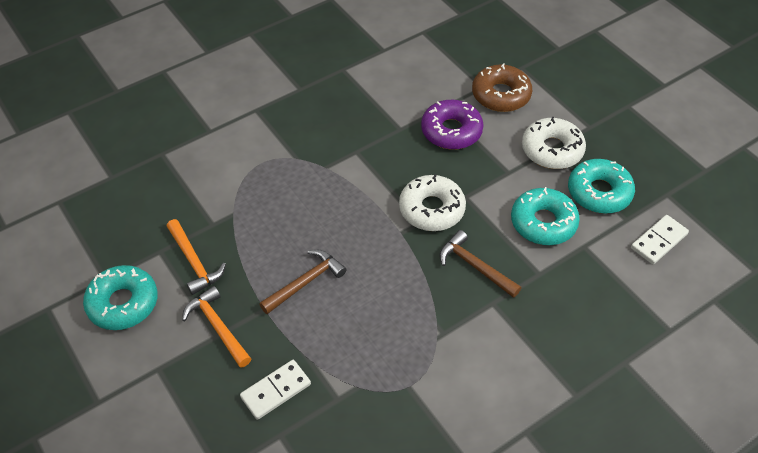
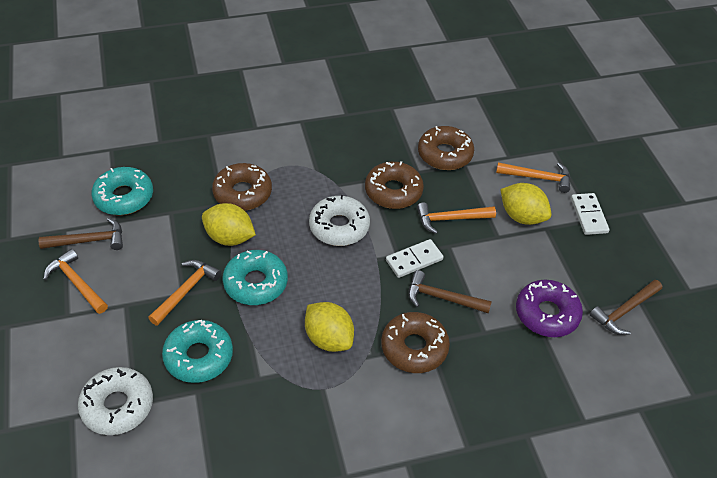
brown donut: 1 -> 4
brown hammer: 2 -> 3
orange hammer: 2 -> 4
yellow lemon: 0 -> 3

